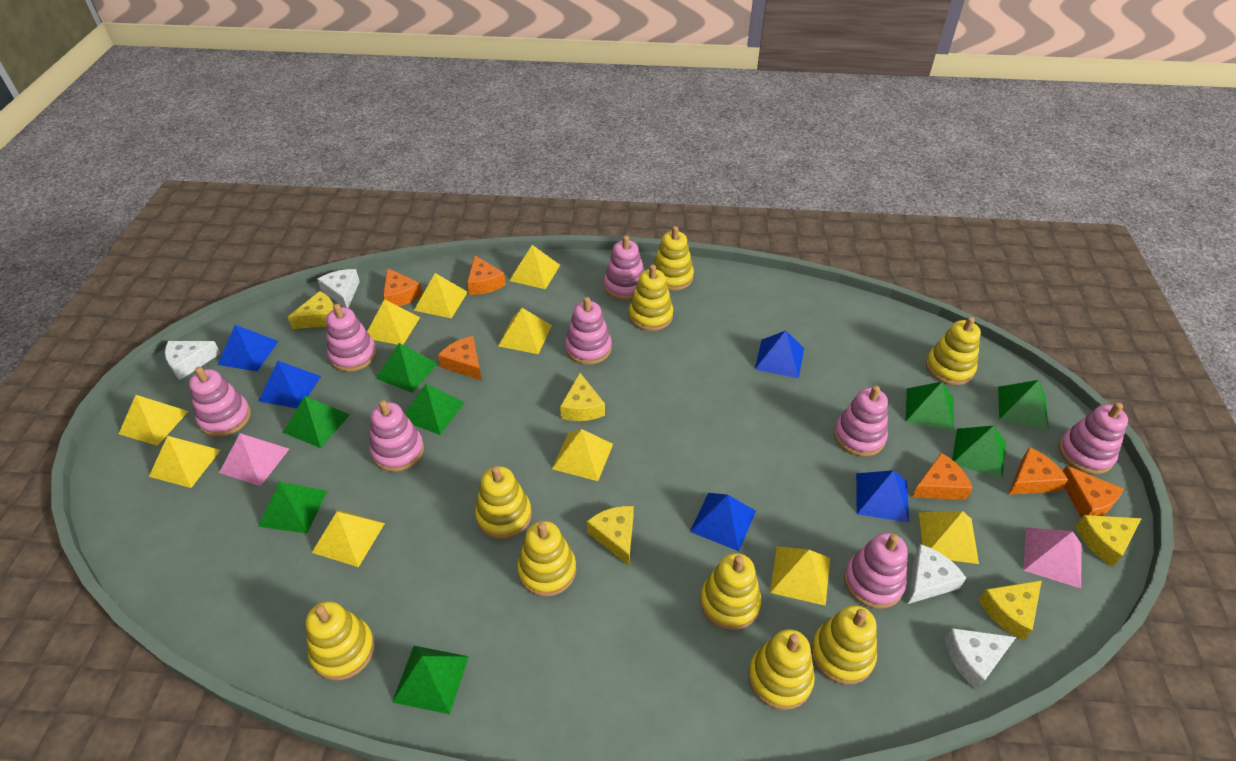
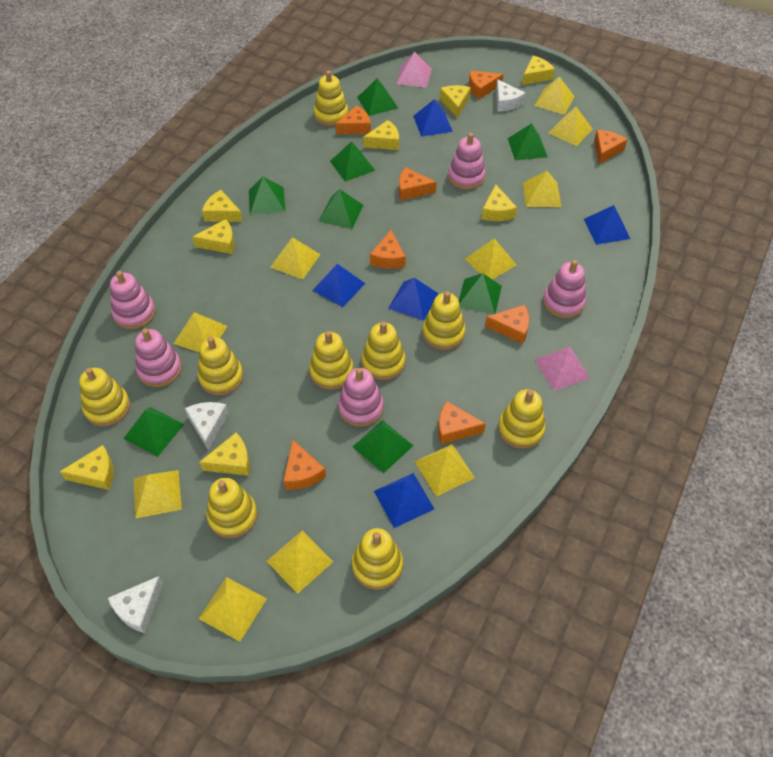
orange cheese: 6 -> 8
pink stacking toy: 8 -> 5
white cheese: 4 -> 3
yellow cheese: 5 -> 8

